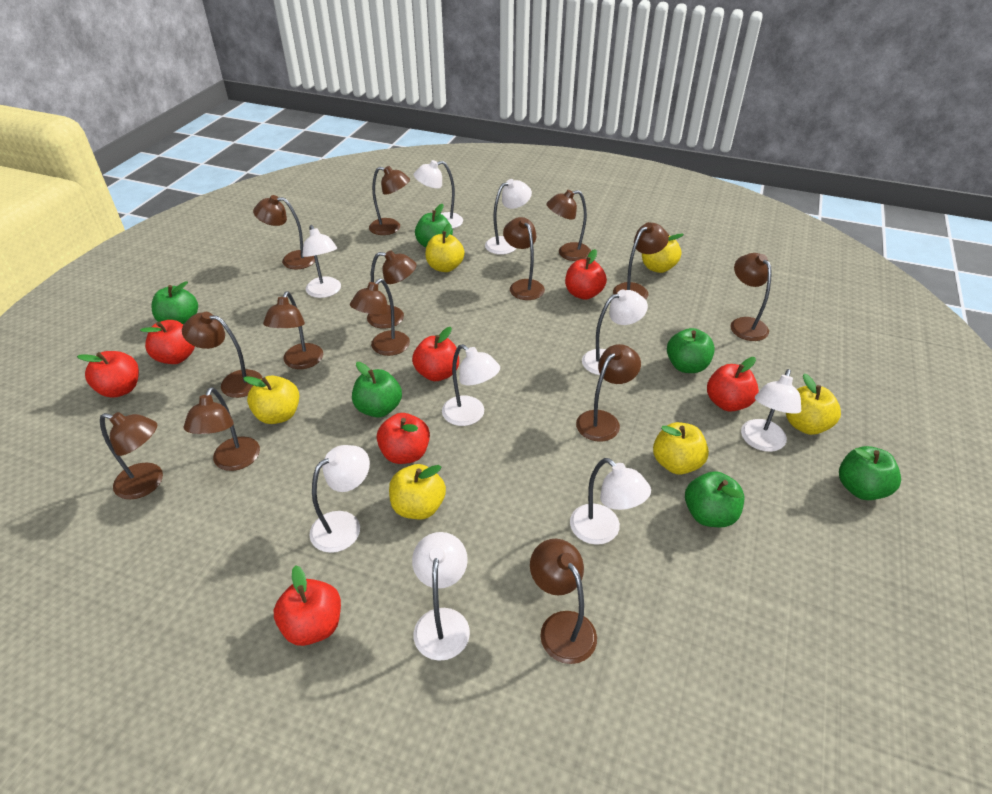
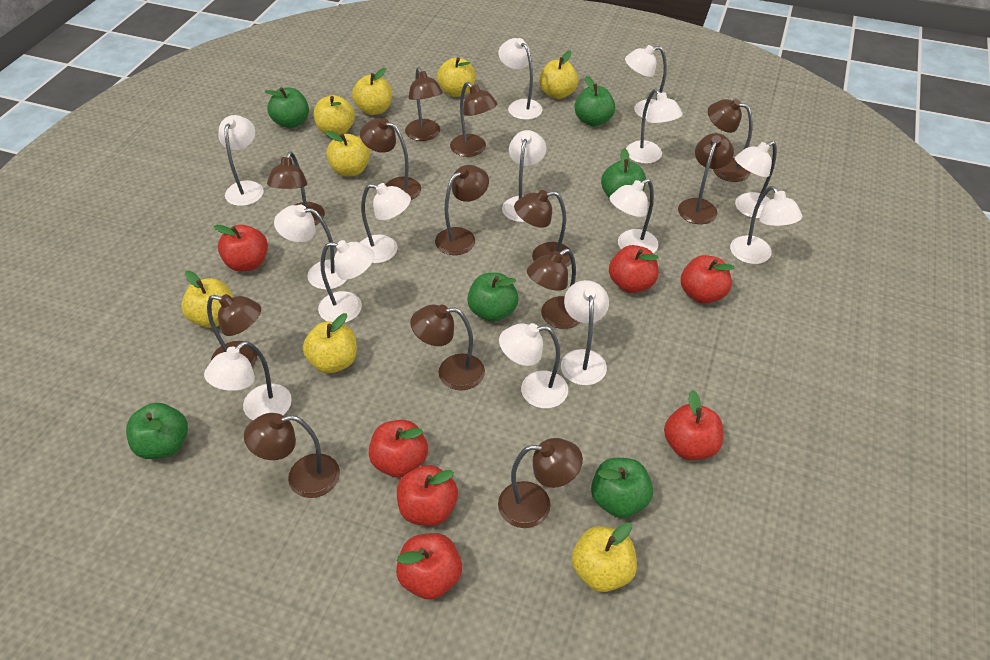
brown lamp: 14 -> 13
white lamp: 9 -> 14
yellow apple: 6 -> 8

